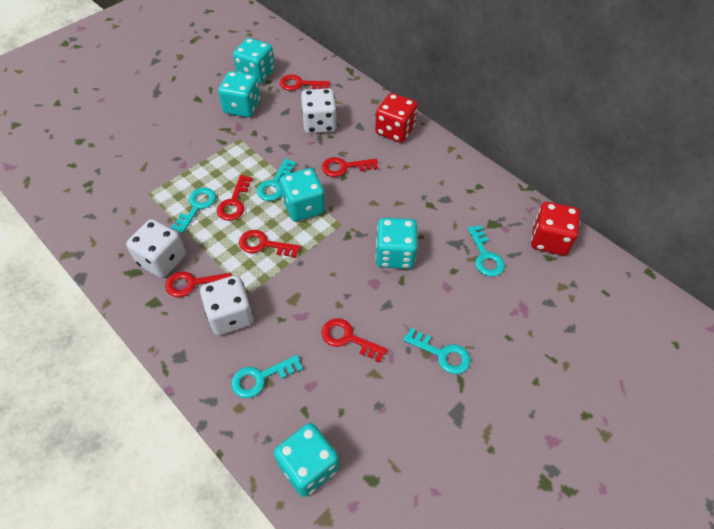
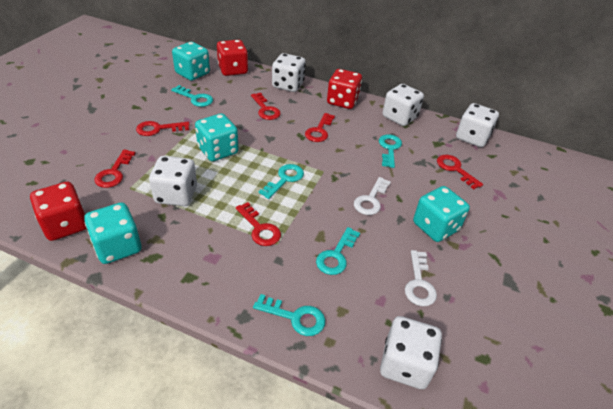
red dice: 2 -> 3
turquoise dice: 5 -> 4
white dice: 3 -> 5
white key: 0 -> 2

